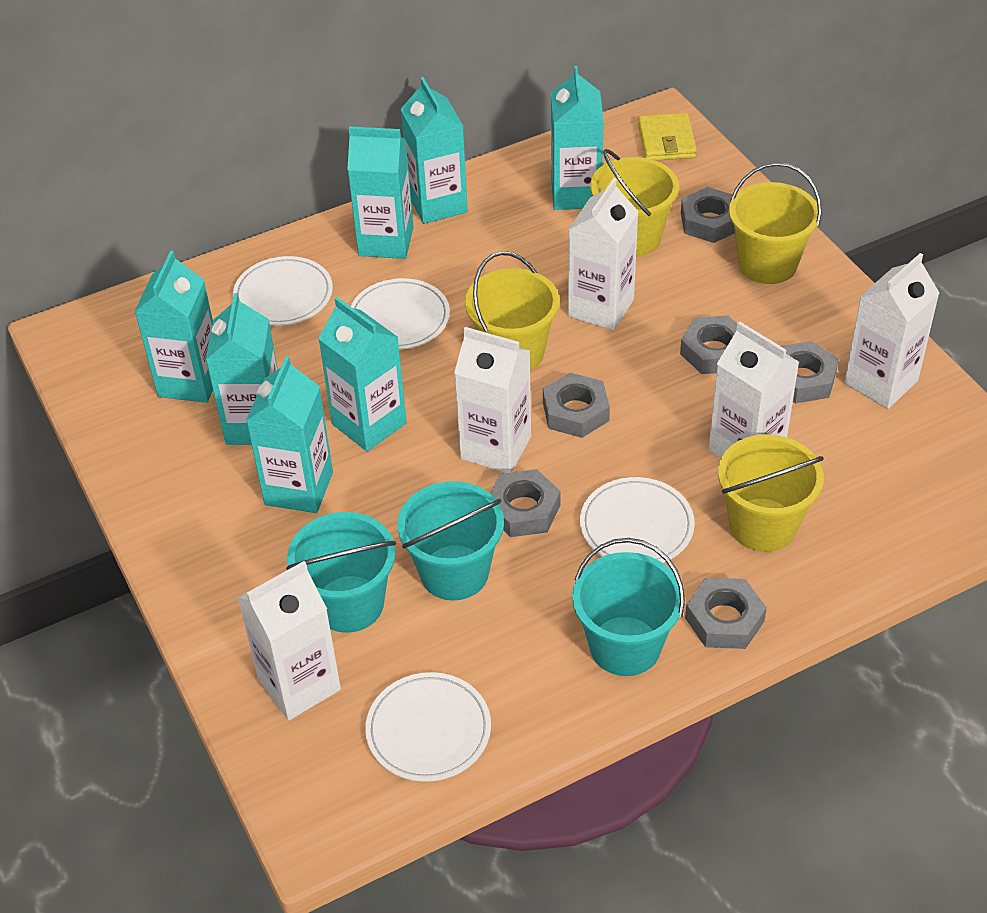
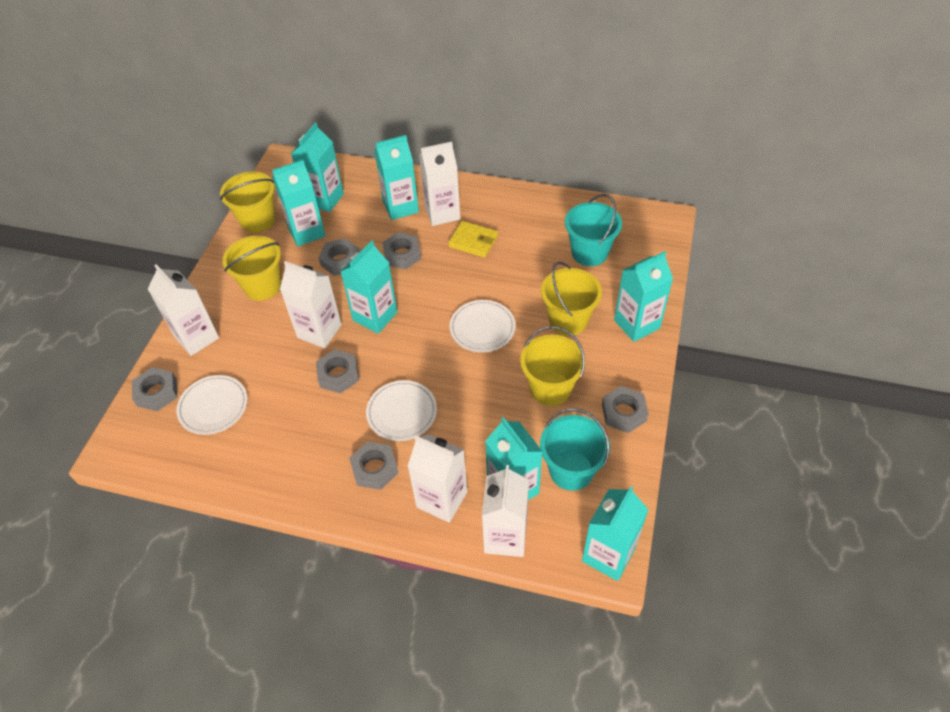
turquoise bucket: 3 -> 2
white plate: 4 -> 3

